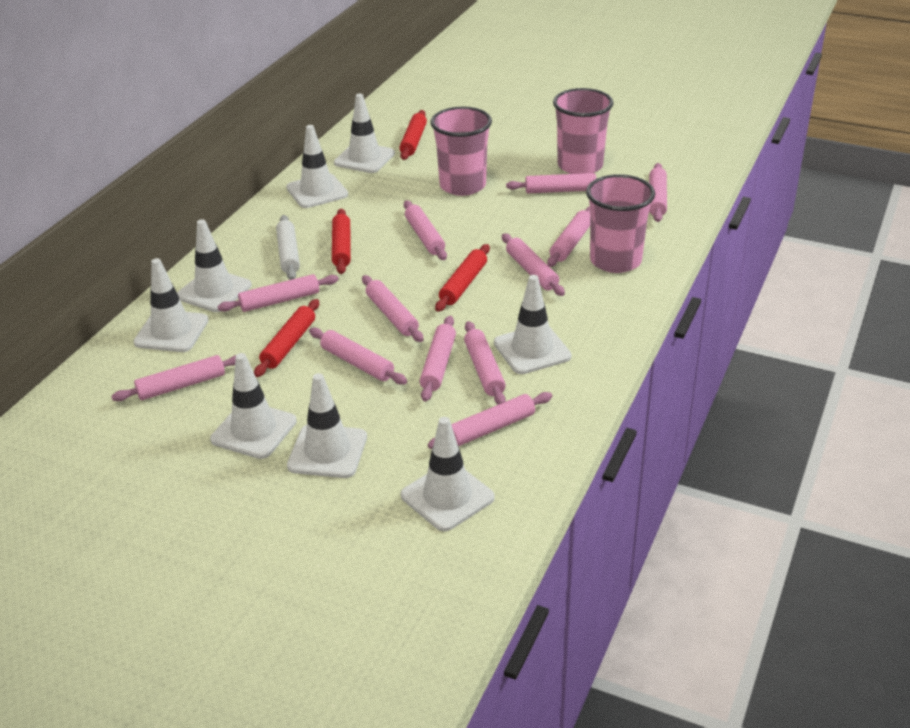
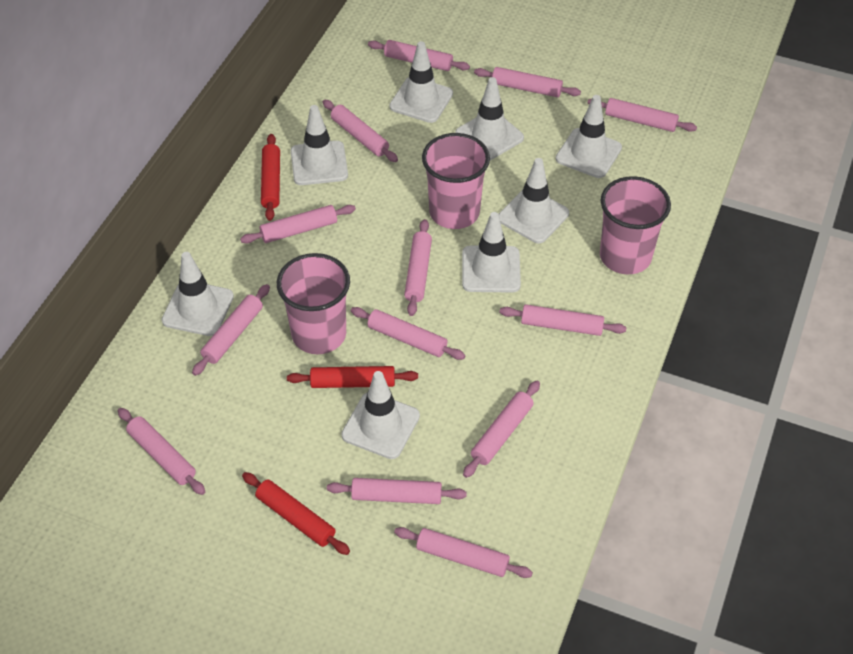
pink rolling pin: 12 -> 13
red rolling pin: 4 -> 3
white rolling pin: 1 -> 0

